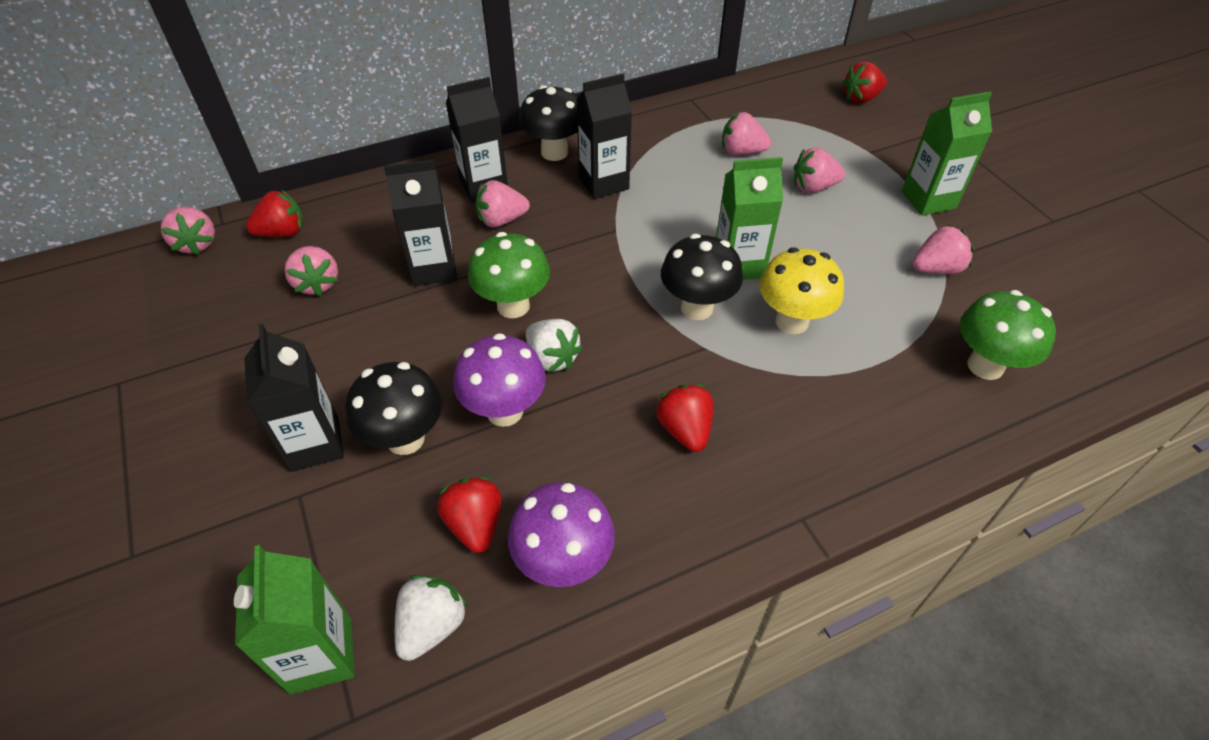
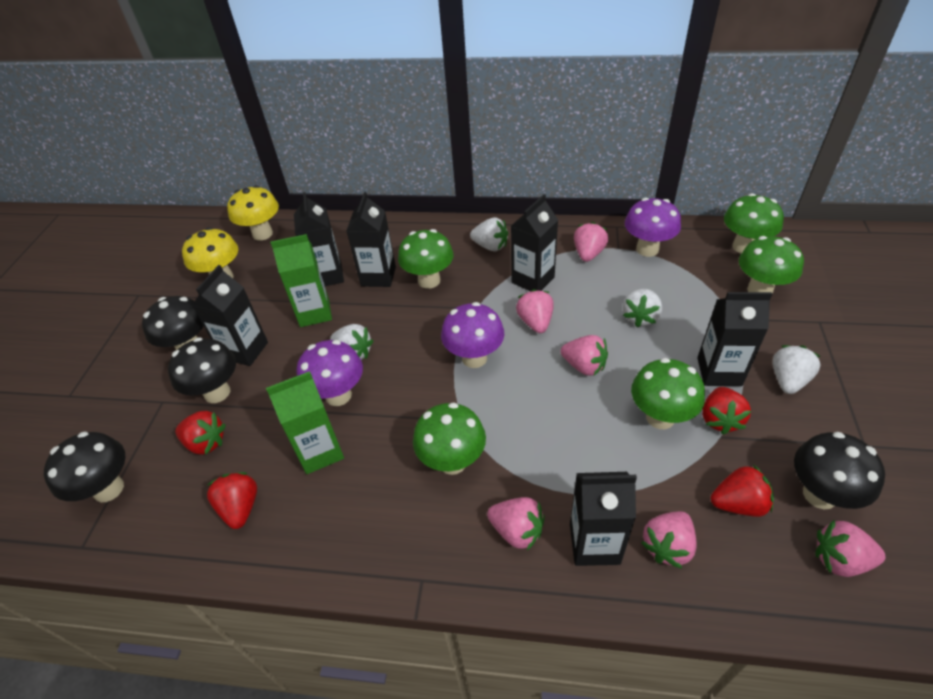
black carton: 4 -> 6
black mushroom: 3 -> 4
green carton: 3 -> 2
green mushroom: 2 -> 5
purple mushroom: 2 -> 3
white strawberry: 2 -> 4
yellow mushroom: 1 -> 2

